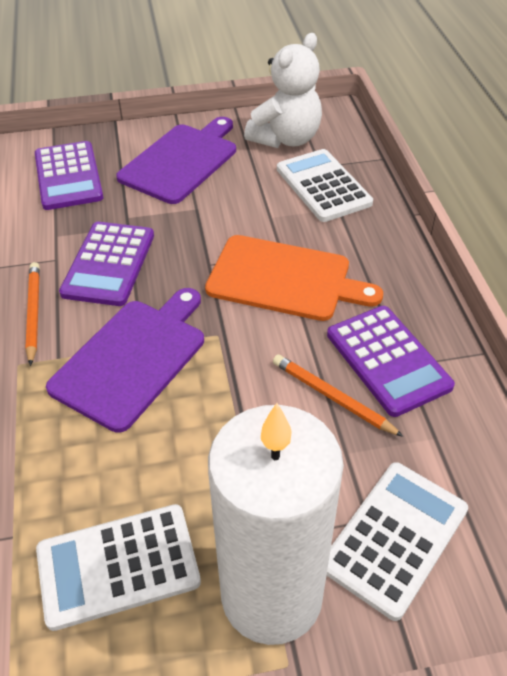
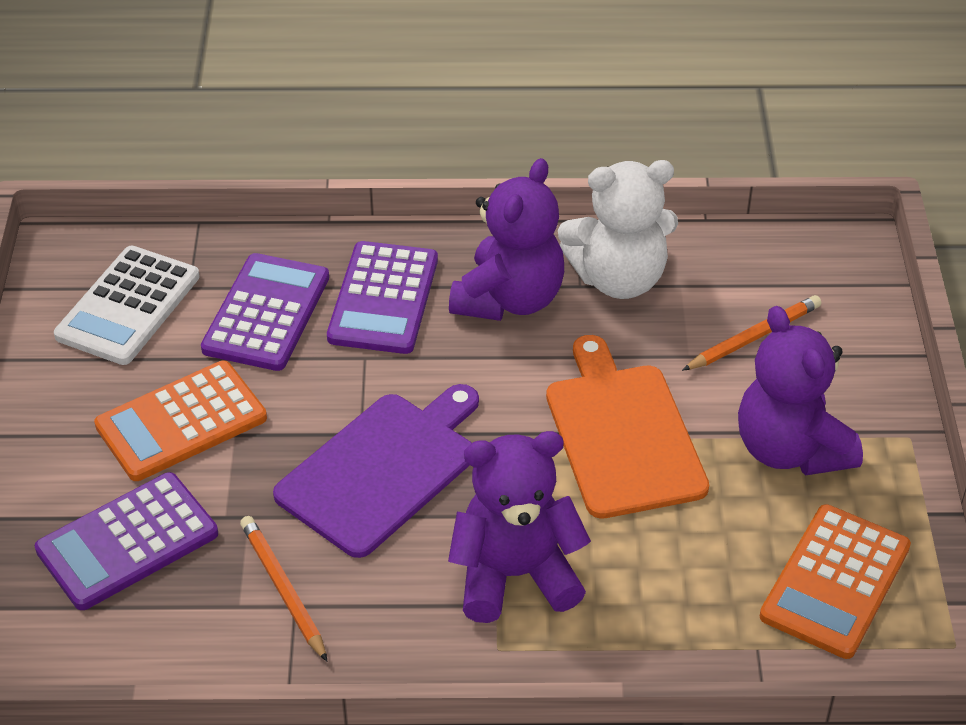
orange calculator: 0 -> 2
purple cutting board: 2 -> 1
purple teddy bear: 0 -> 3
white calculator: 3 -> 1
white candle: 1 -> 0

